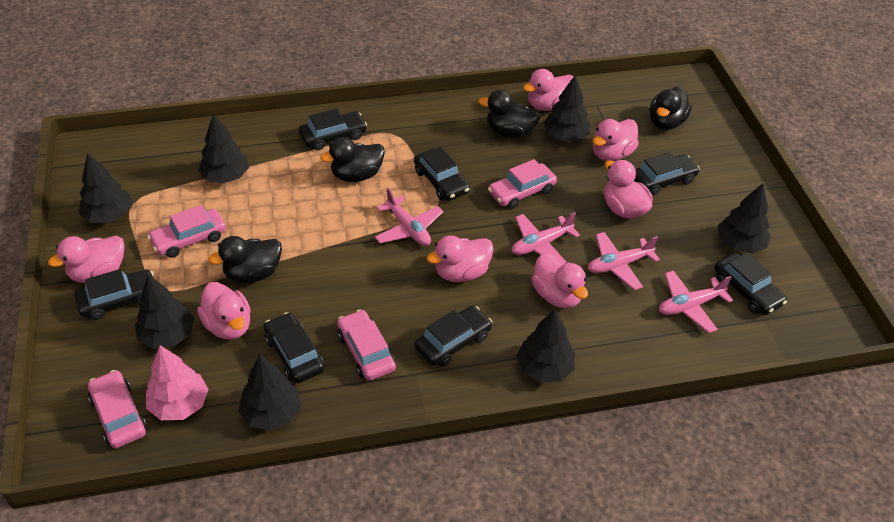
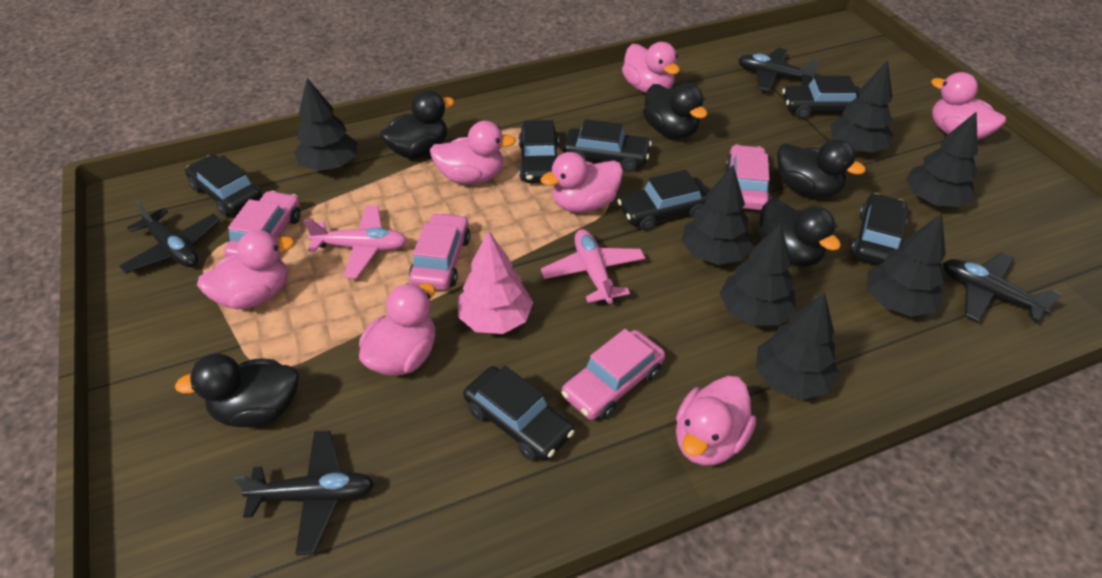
black duck: 4 -> 5
black plane: 0 -> 4
pink plane: 4 -> 2

